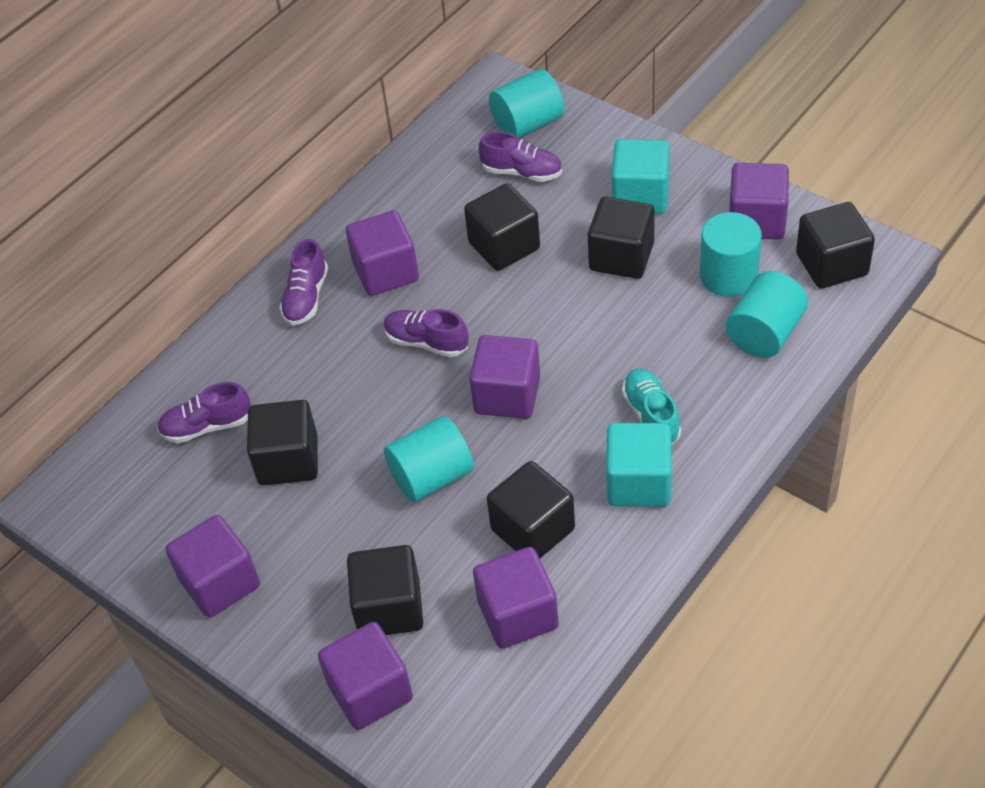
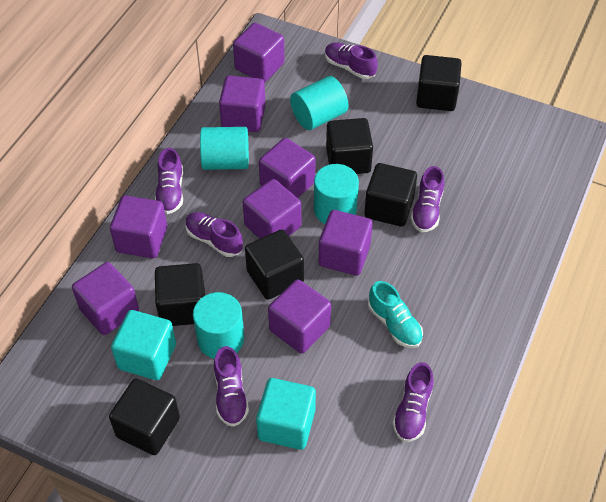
purple cube: 6 -> 8
purple shoe: 4 -> 6

